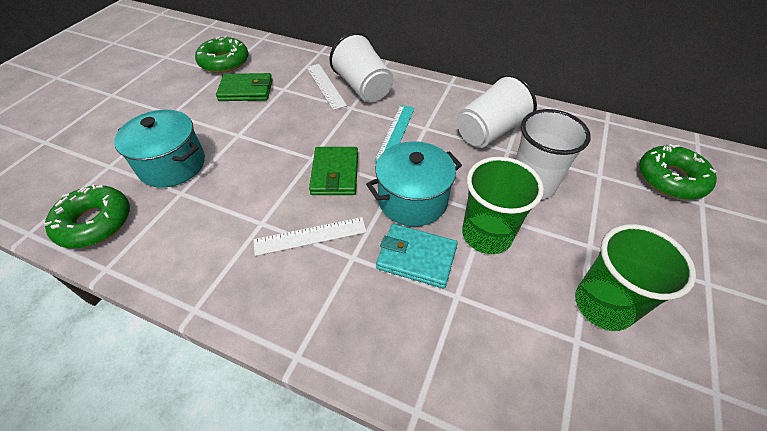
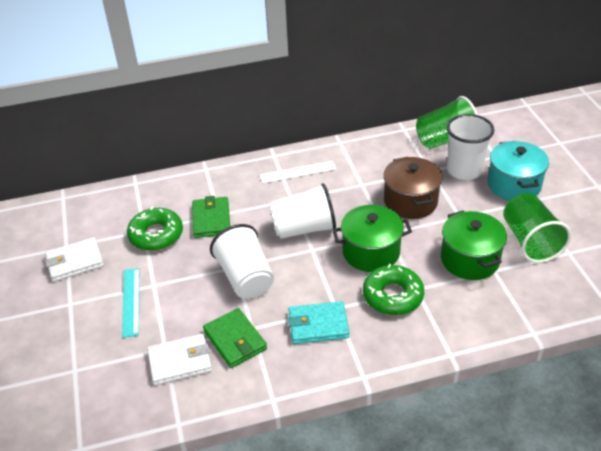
brown pot: 0 -> 1
green donut: 3 -> 2
green pot: 0 -> 2
turquoise pot: 2 -> 1
white ruler: 2 -> 1
white wallet: 0 -> 2

